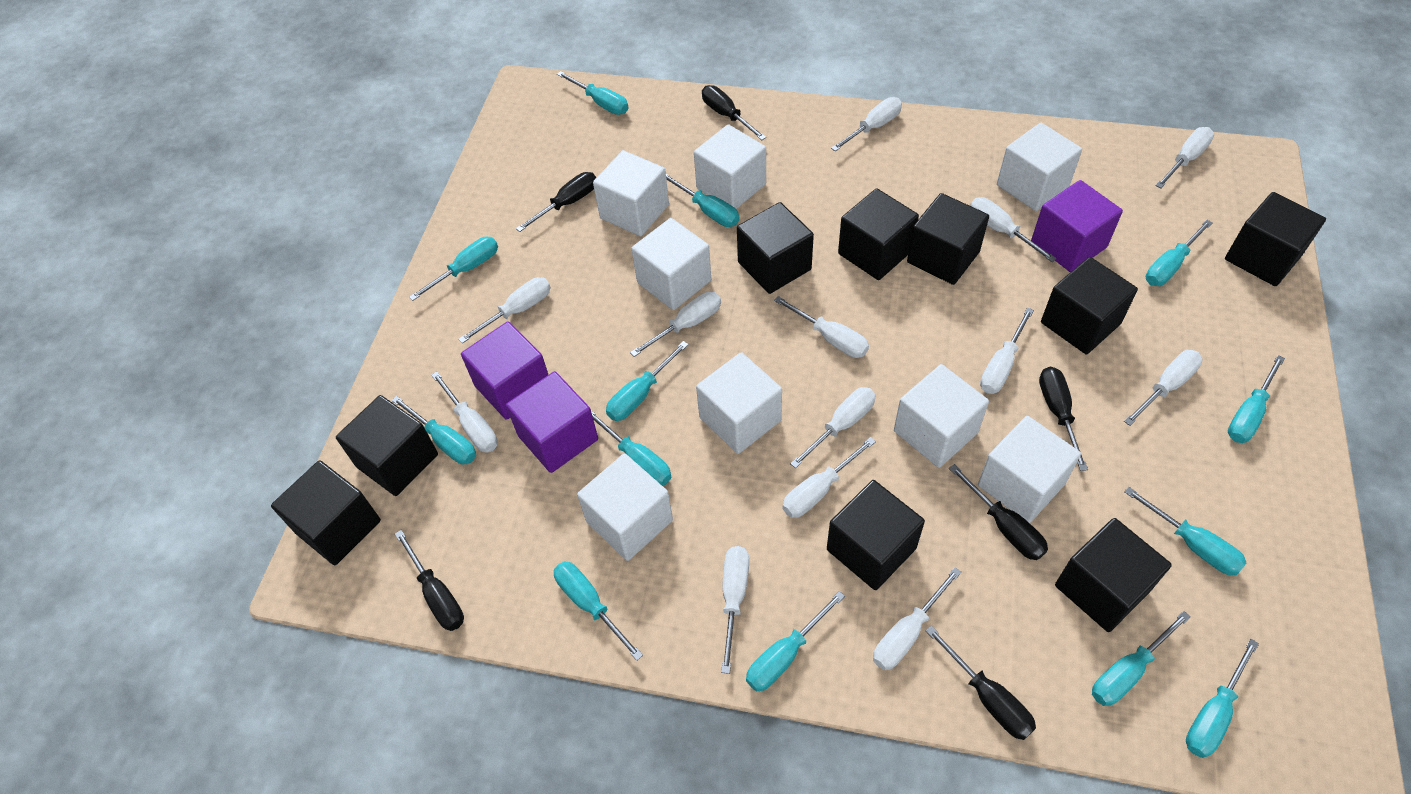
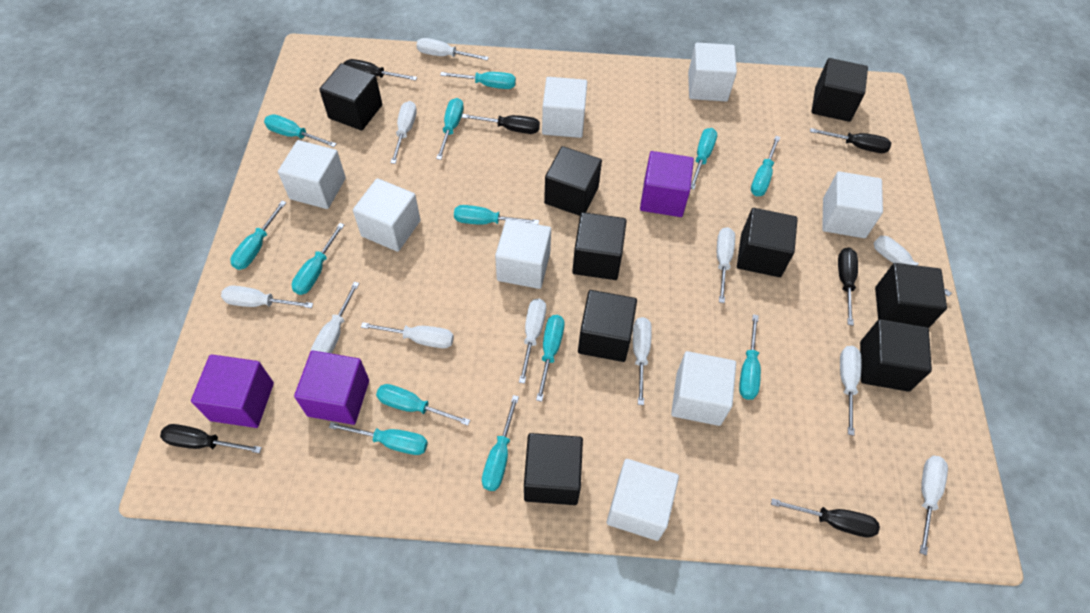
white screwdriver: 13 -> 11

